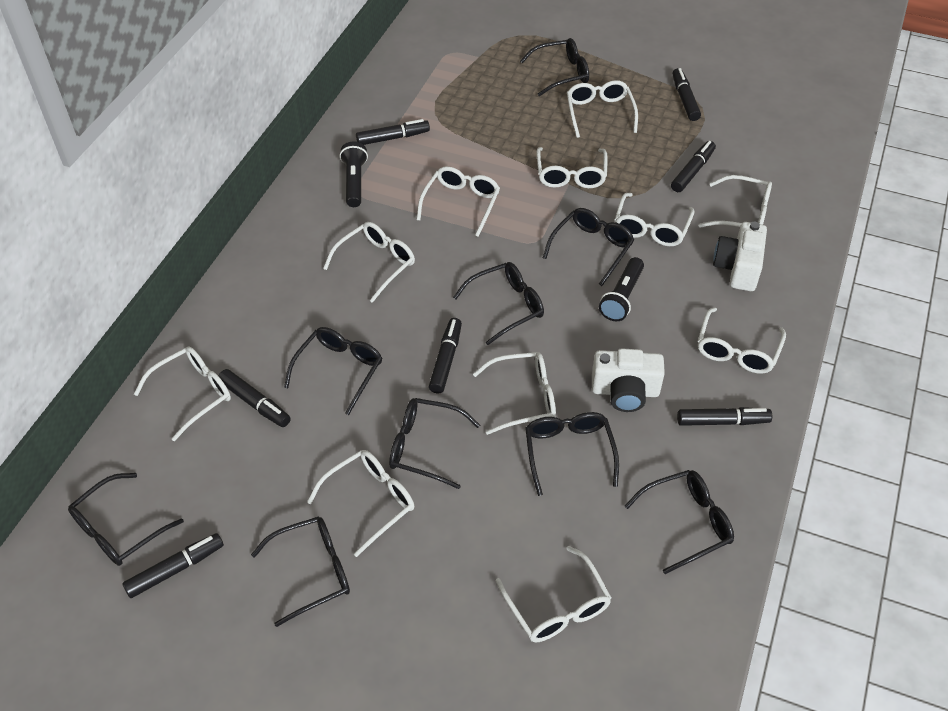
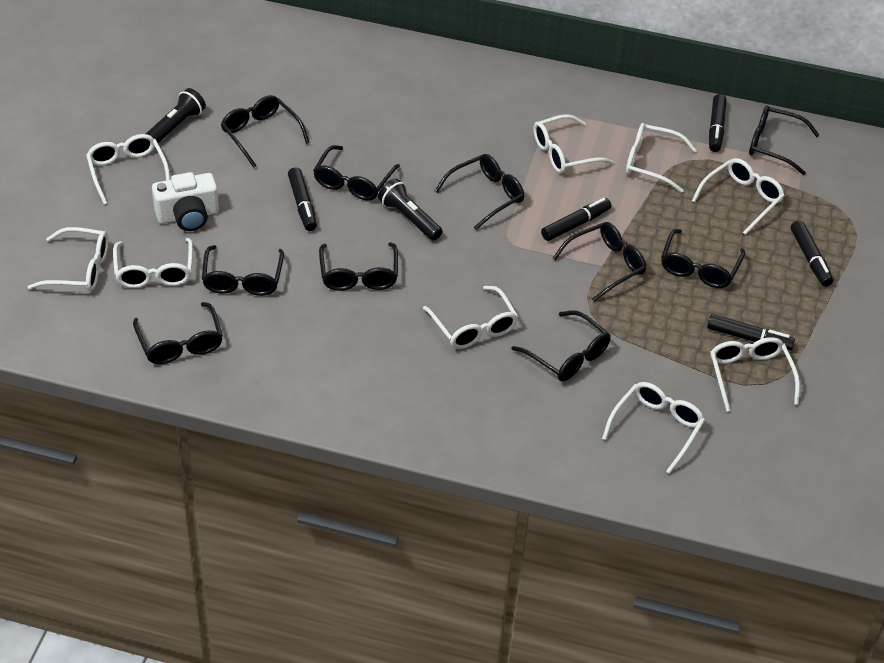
black glasses: 9 -> 10
black marker: 7 -> 5
white camera: 2 -> 1
white glasses: 11 -> 9

